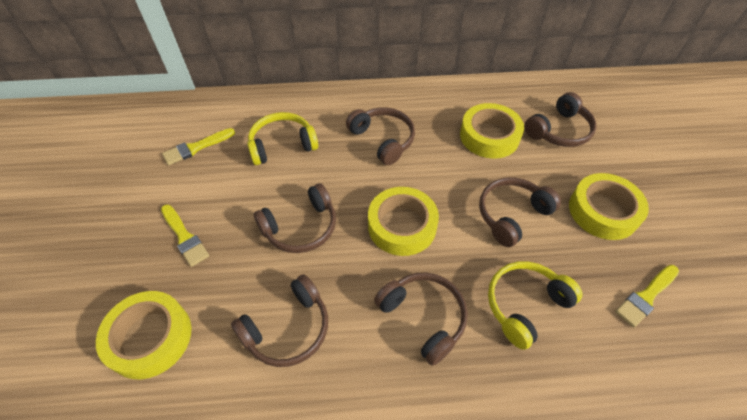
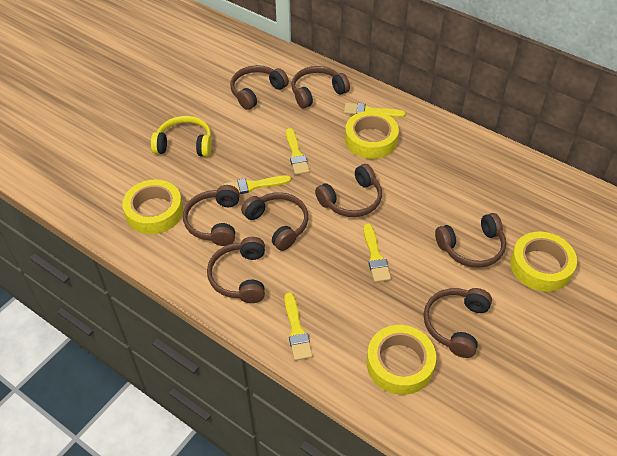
brown headphones: 6 -> 8
yellow brush: 3 -> 5
yellow headphones: 2 -> 1

